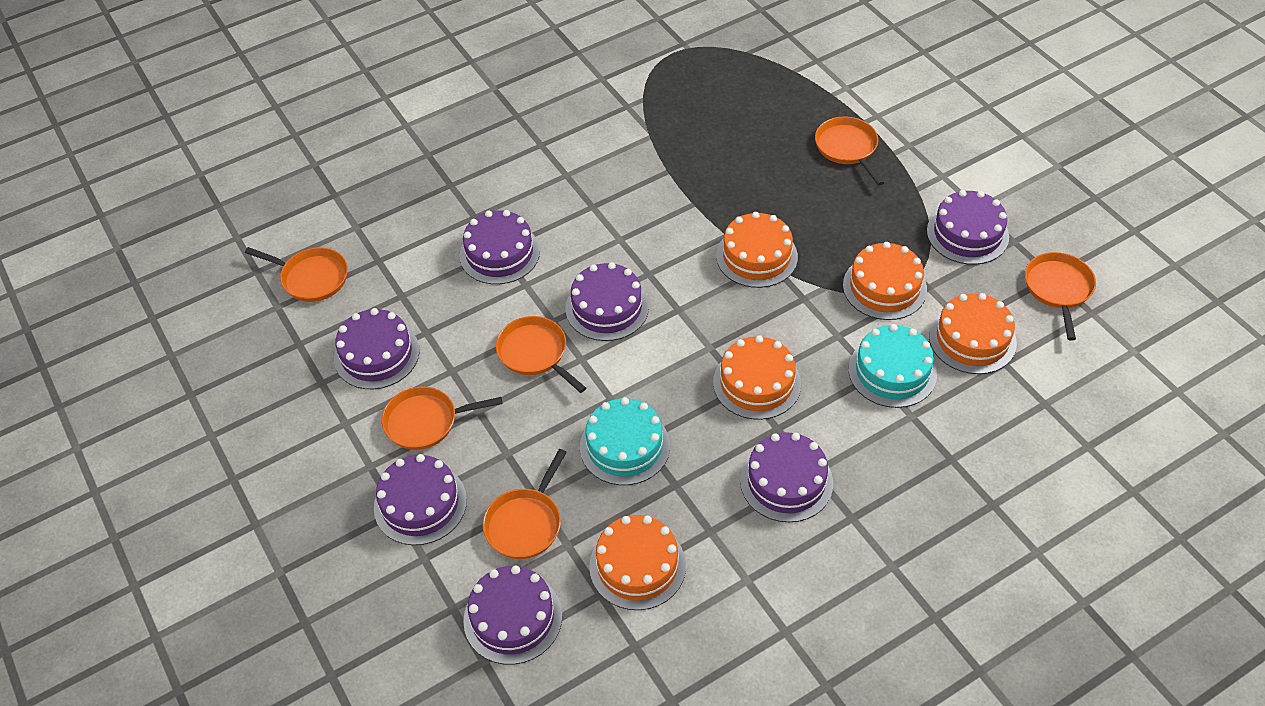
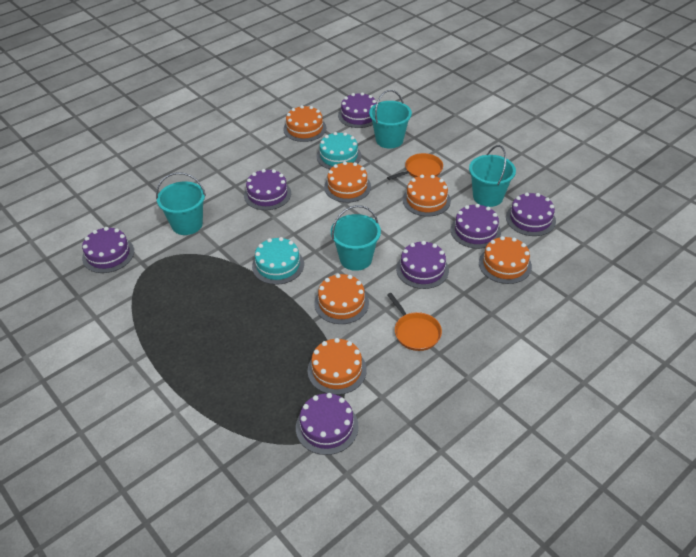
orange cake: 5 -> 6
orange pan: 6 -> 2
turquoise bucket: 0 -> 4

